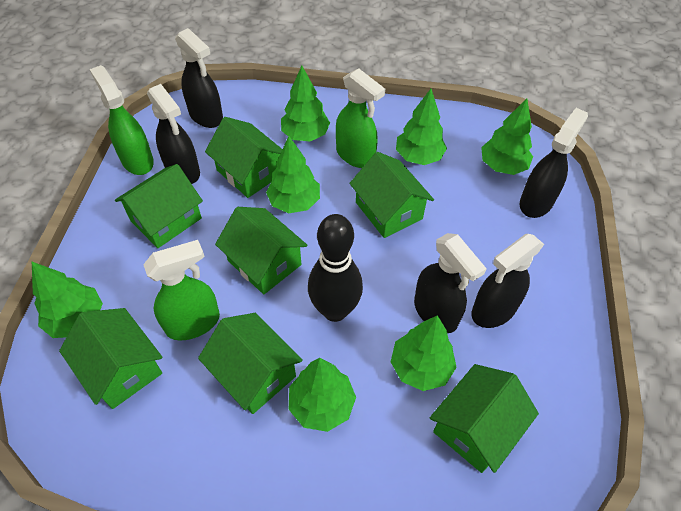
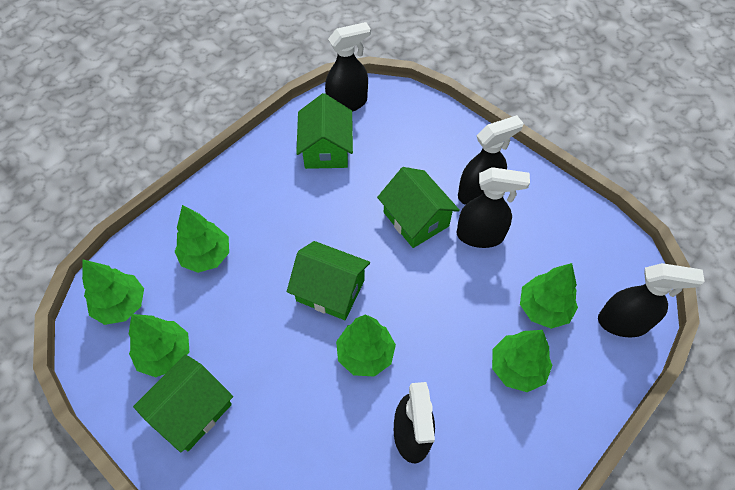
black bowling pin: 1 -> 0
green house: 7 -> 4
green spray bottle: 3 -> 0
green tree: 7 -> 6

